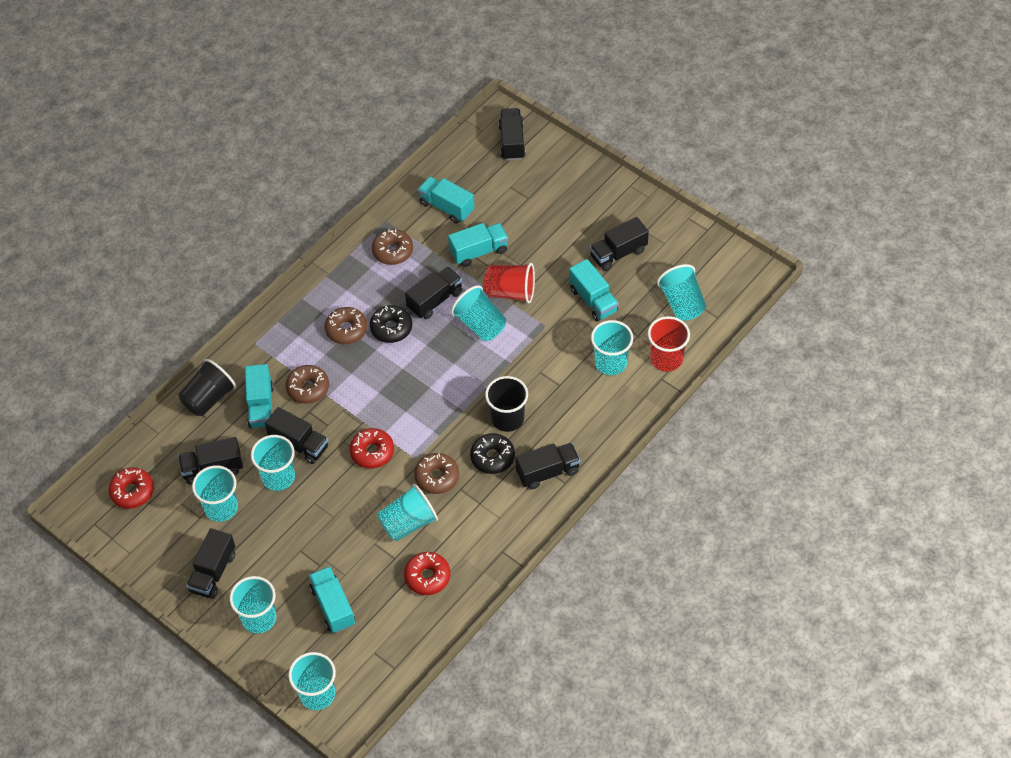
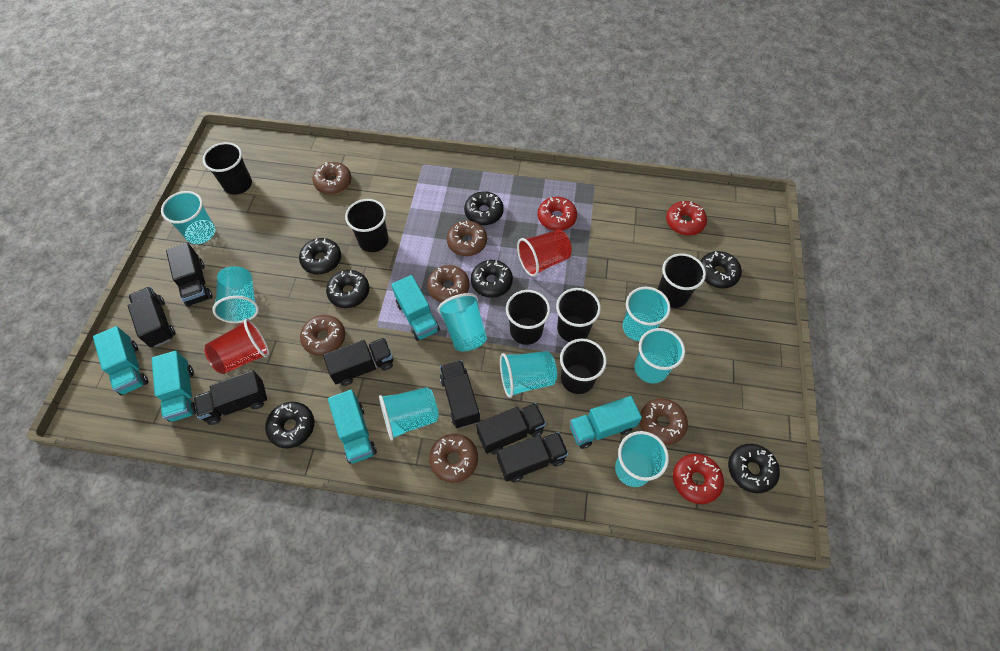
black cup: 2 -> 6
black donut: 2 -> 7
brown donut: 4 -> 6

